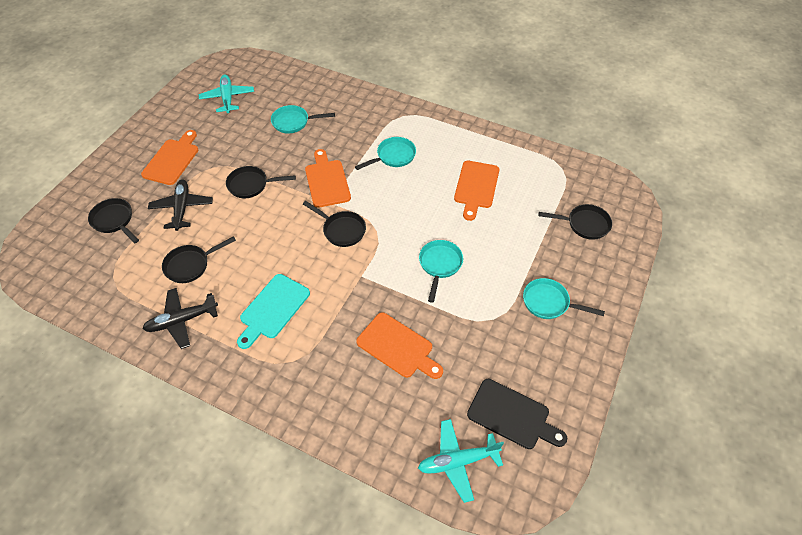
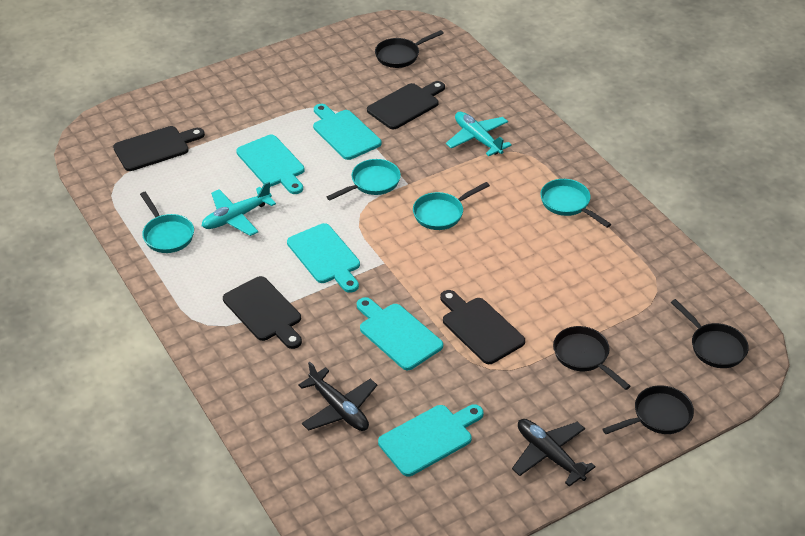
black cutting board: 1 -> 4
black pan: 5 -> 4
orange cutting board: 4 -> 0
turquoise cutting board: 1 -> 5

